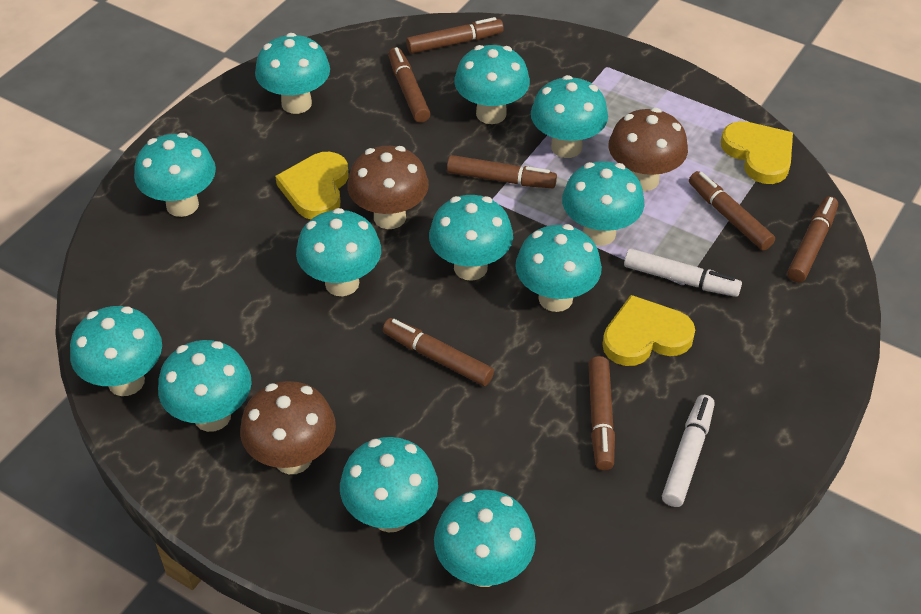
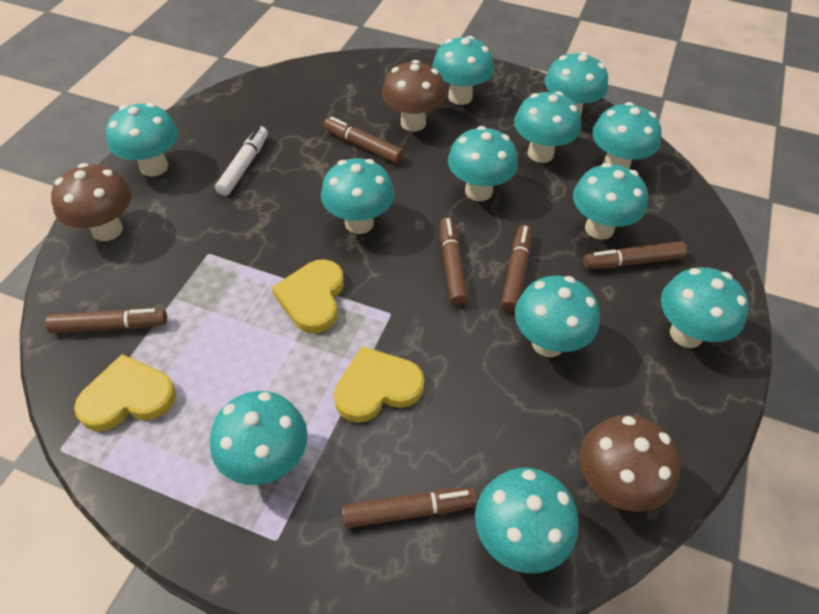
brown marker: 7 -> 6
white marker: 2 -> 1

